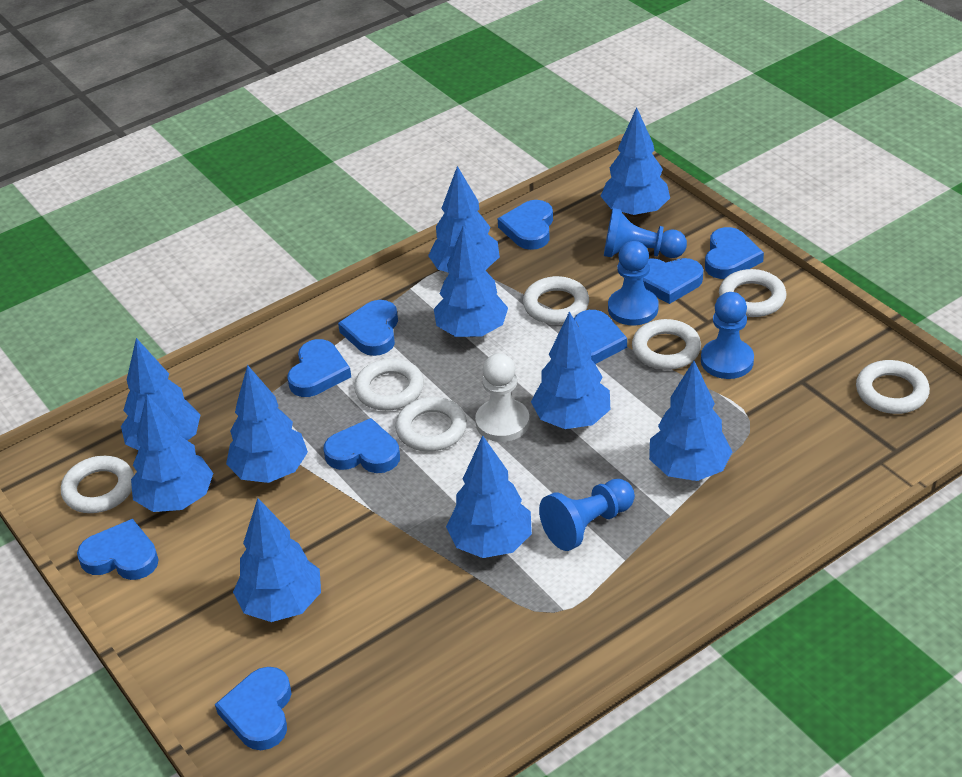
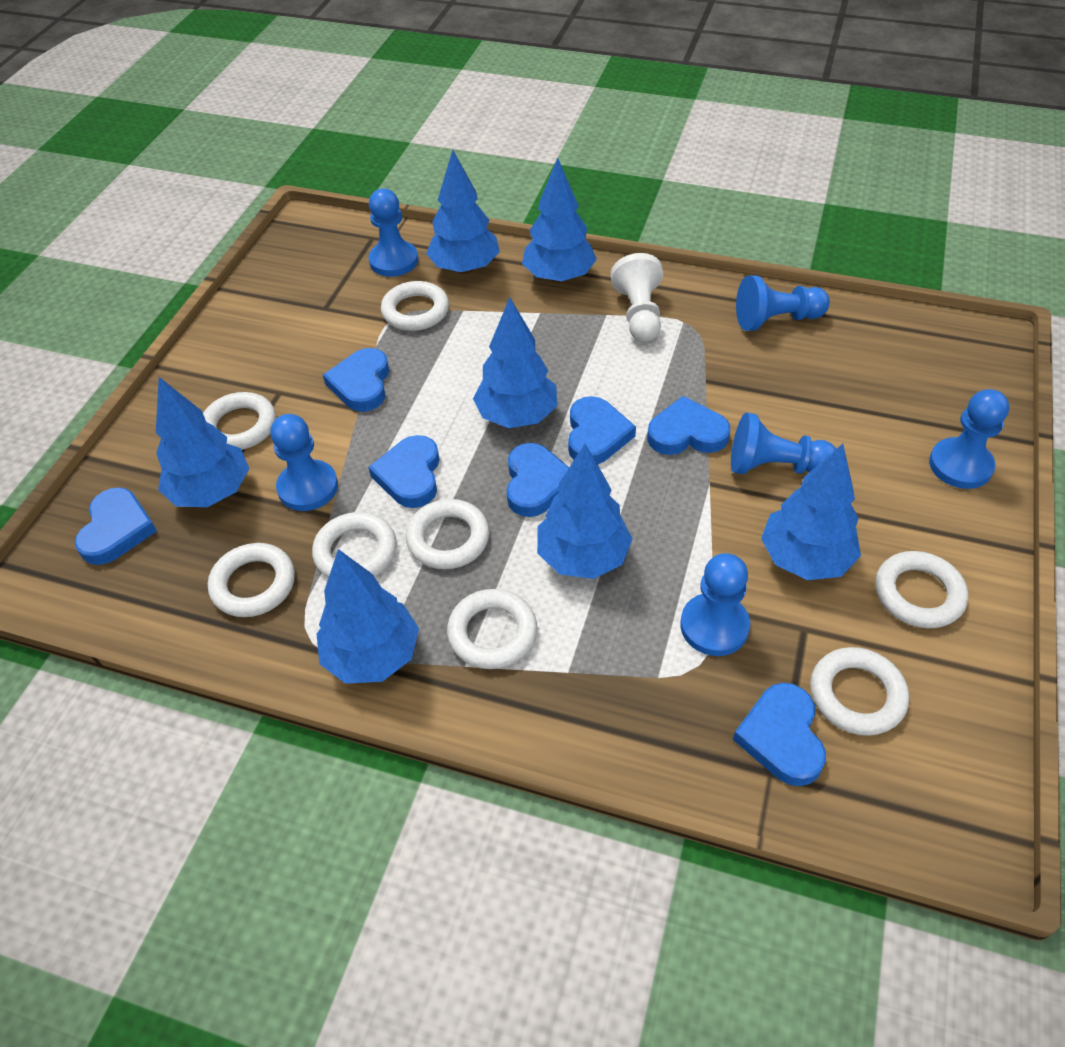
blue heart: 9 -> 7
blue pawn: 4 -> 6
blue tree: 10 -> 7
white ring: 7 -> 8

